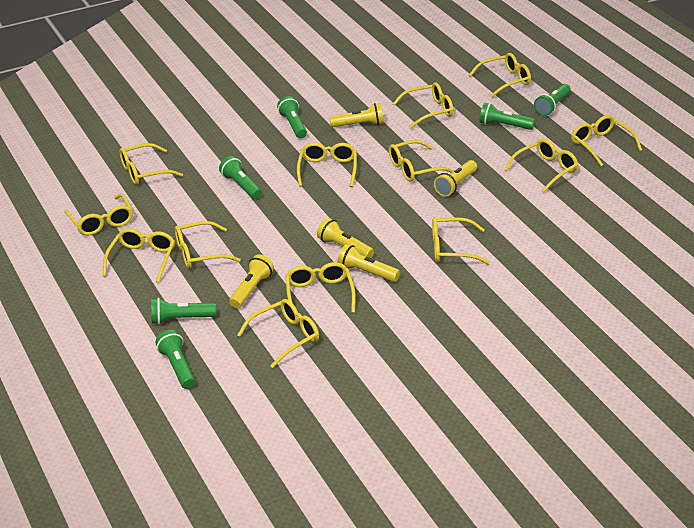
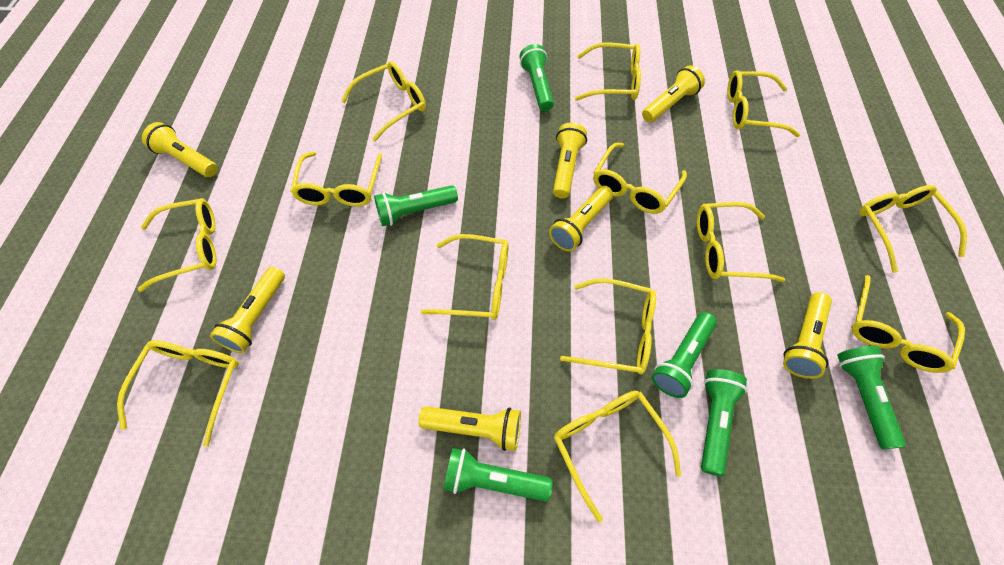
yellow flashlight: 5 -> 7

